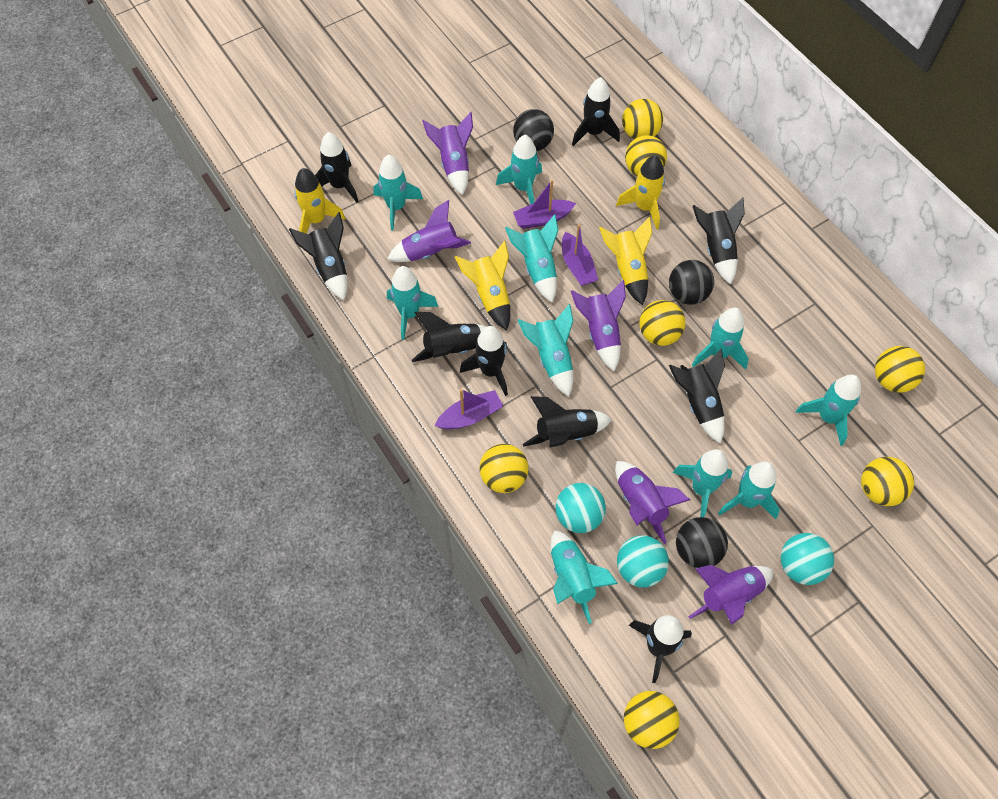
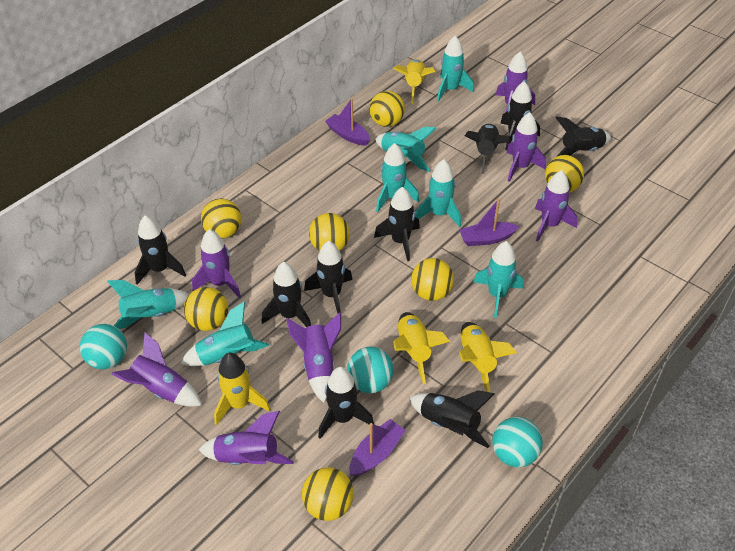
black ball: 3 -> 0
purple rocket: 5 -> 7
turquoise rocket: 10 -> 7

